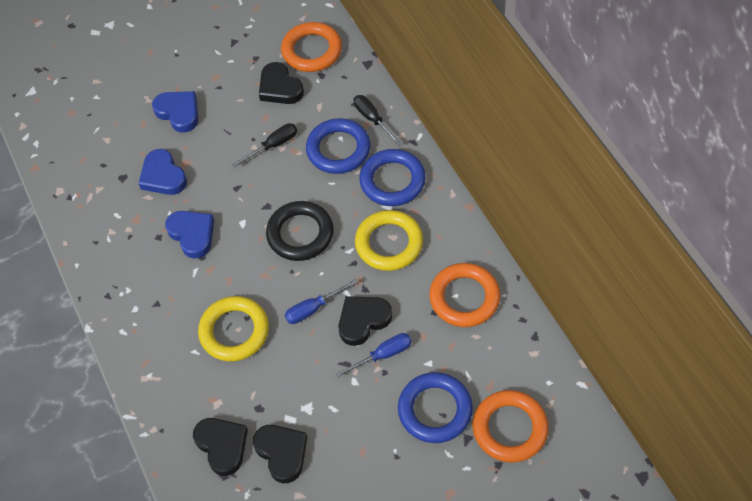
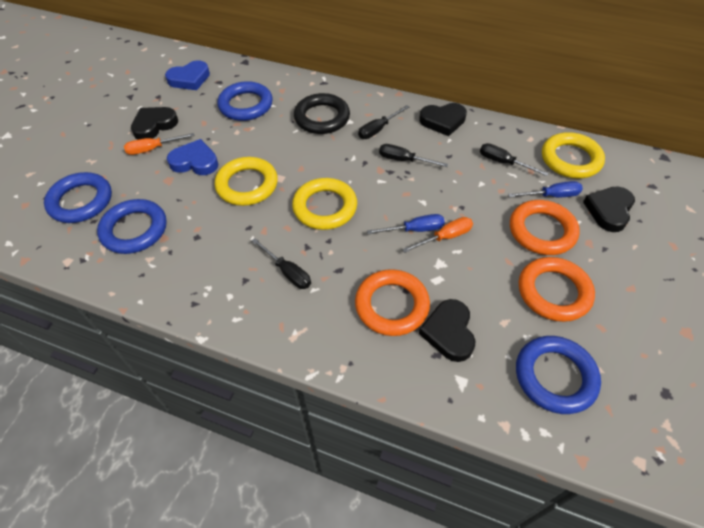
black screwdriver: 2 -> 4
blue heart: 3 -> 2
blue ring: 3 -> 4
orange screwdriver: 0 -> 2
yellow ring: 2 -> 3

